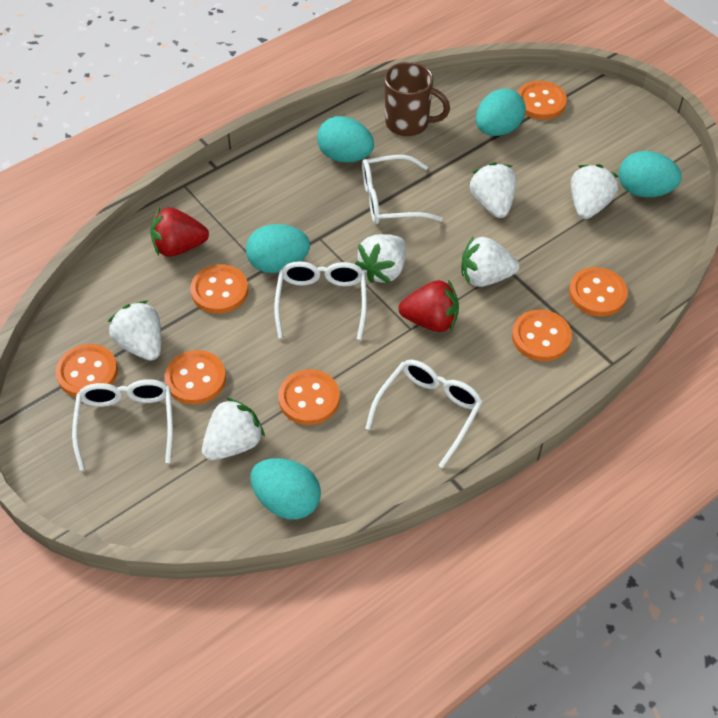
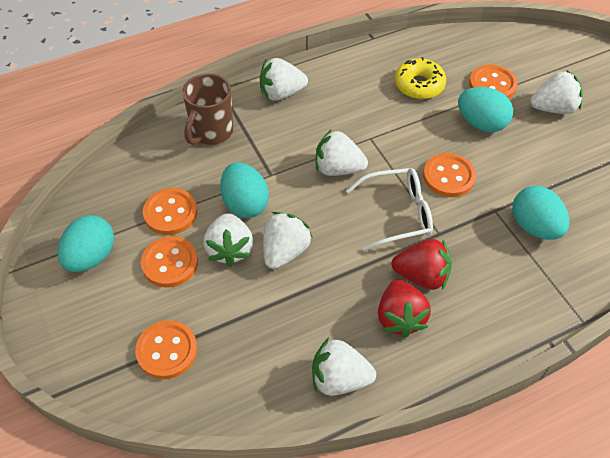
orange button: 7 -> 5
turquoise egg: 5 -> 4
white glasses: 4 -> 1
yellow donut: 0 -> 1

